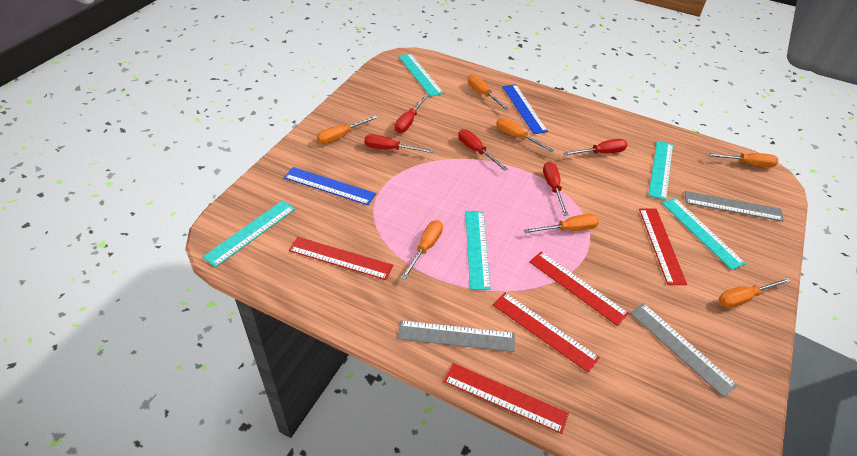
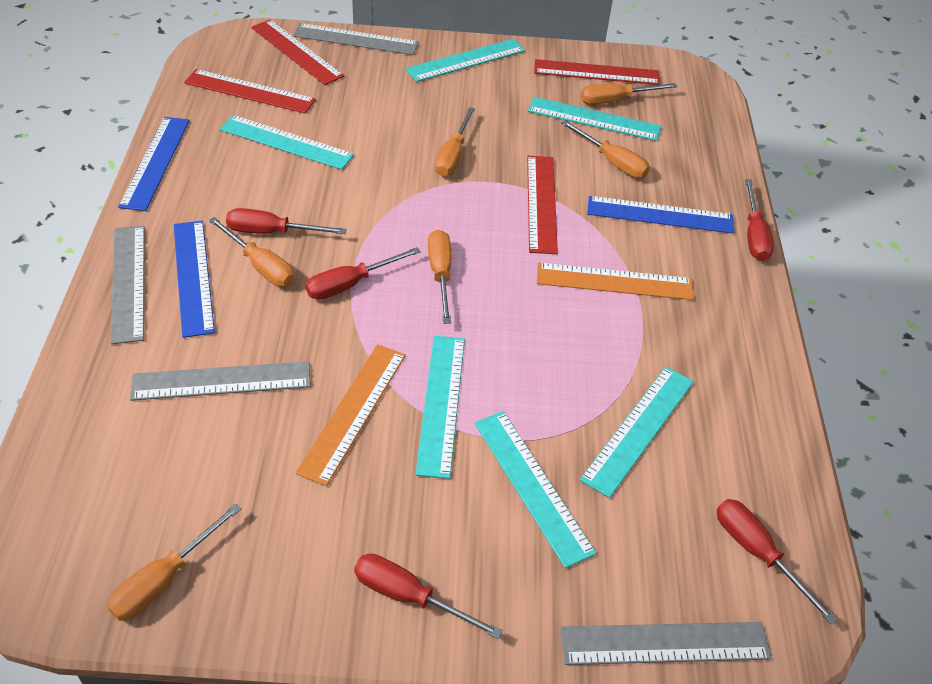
blue ruler: 2 -> 3
grey ruler: 3 -> 4
orange ruler: 0 -> 2
orange screwdriver: 7 -> 6
red ruler: 5 -> 4
turquoise ruler: 5 -> 6

